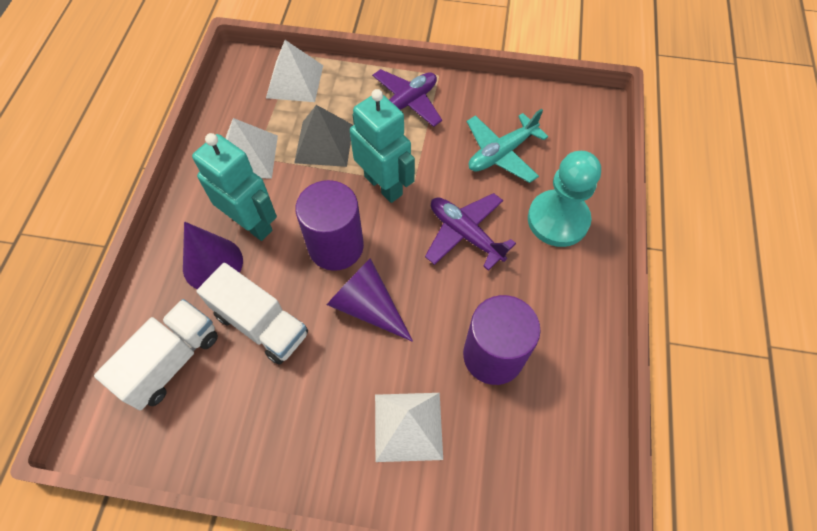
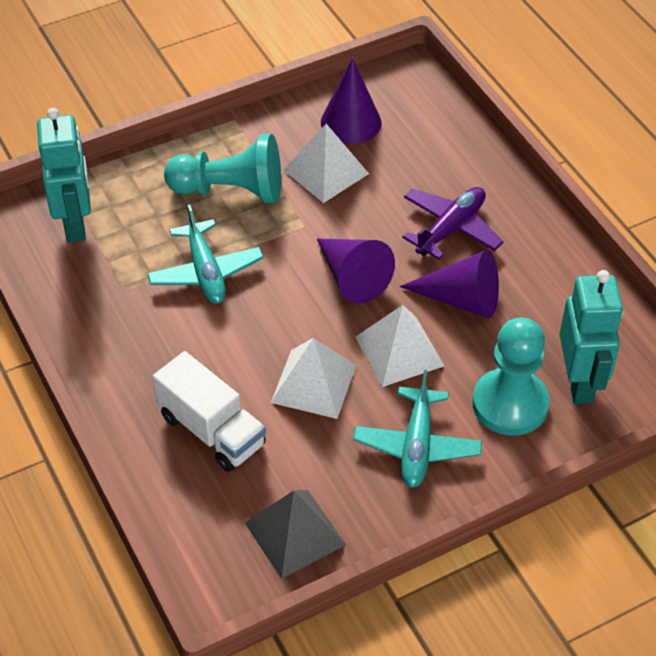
purple cone: 2 -> 3
purple cylinder: 2 -> 0
purple plane: 2 -> 1
turquoise pawn: 1 -> 2
turquoise plane: 1 -> 2
white truck: 2 -> 1

